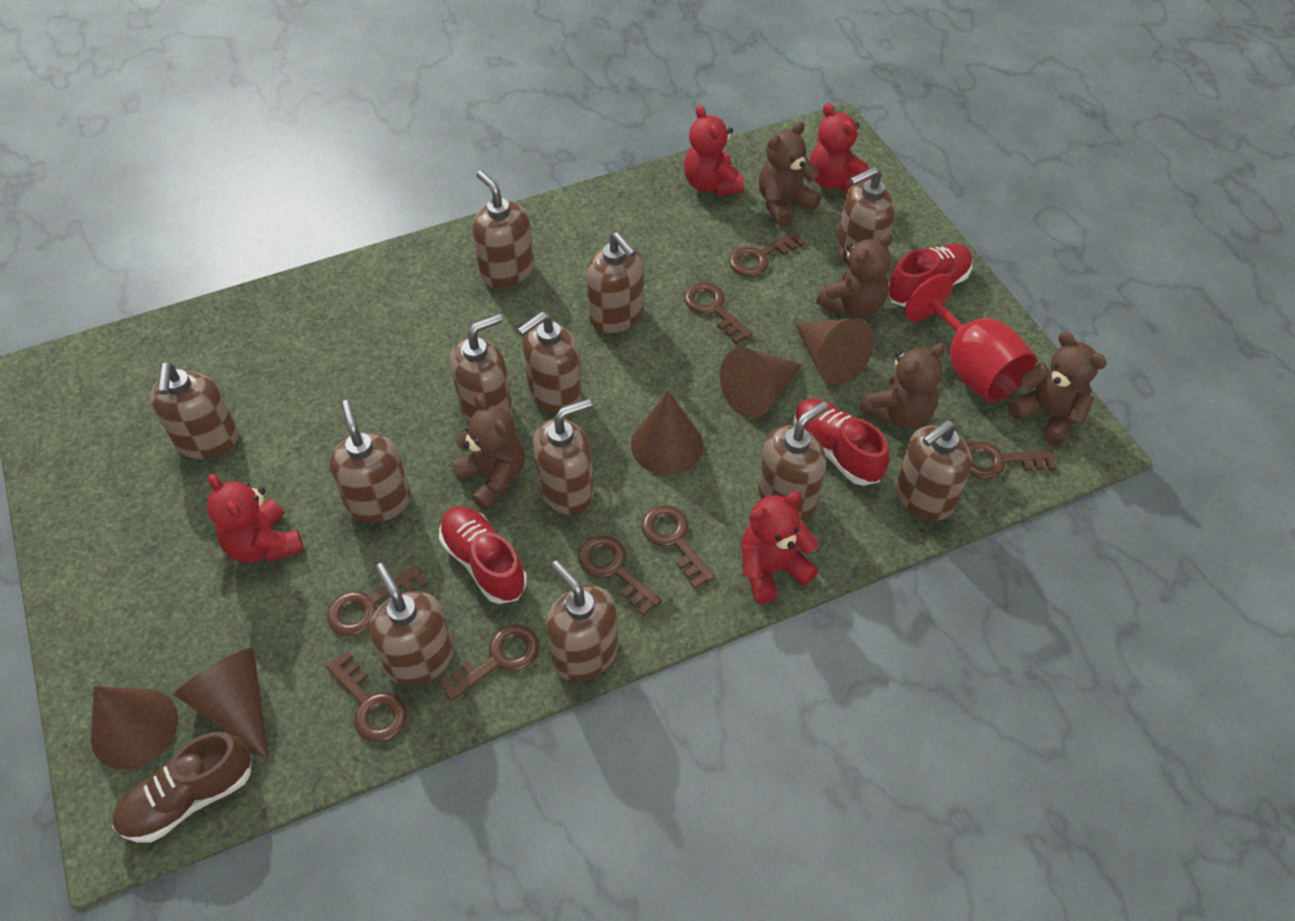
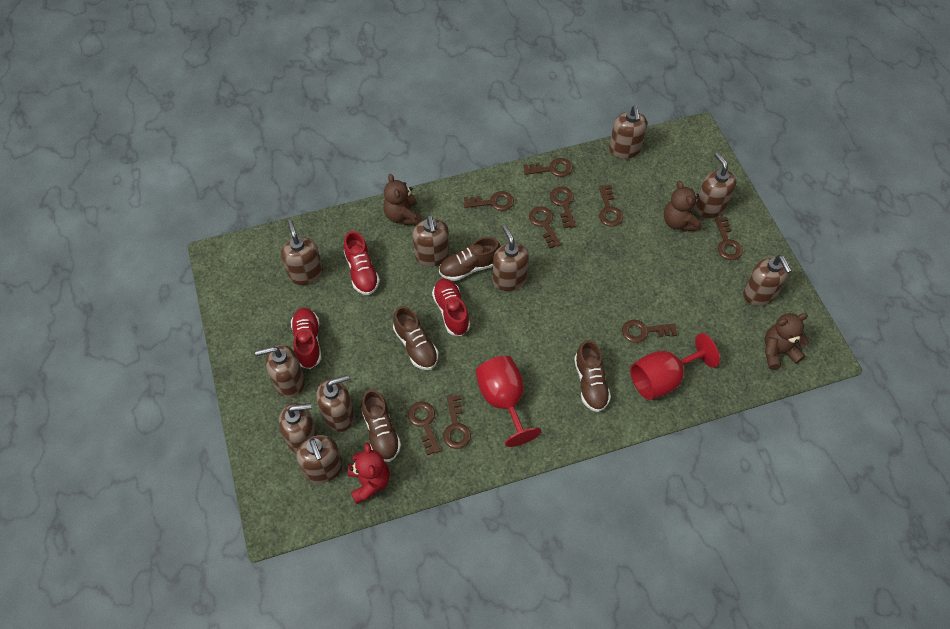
brown cone: 5 -> 0
brown key: 8 -> 9
brown shoe: 1 -> 4
brown soap dispenser: 12 -> 10
brown teddy bear: 5 -> 3
red goblet: 1 -> 2
red teddy bear: 4 -> 1

